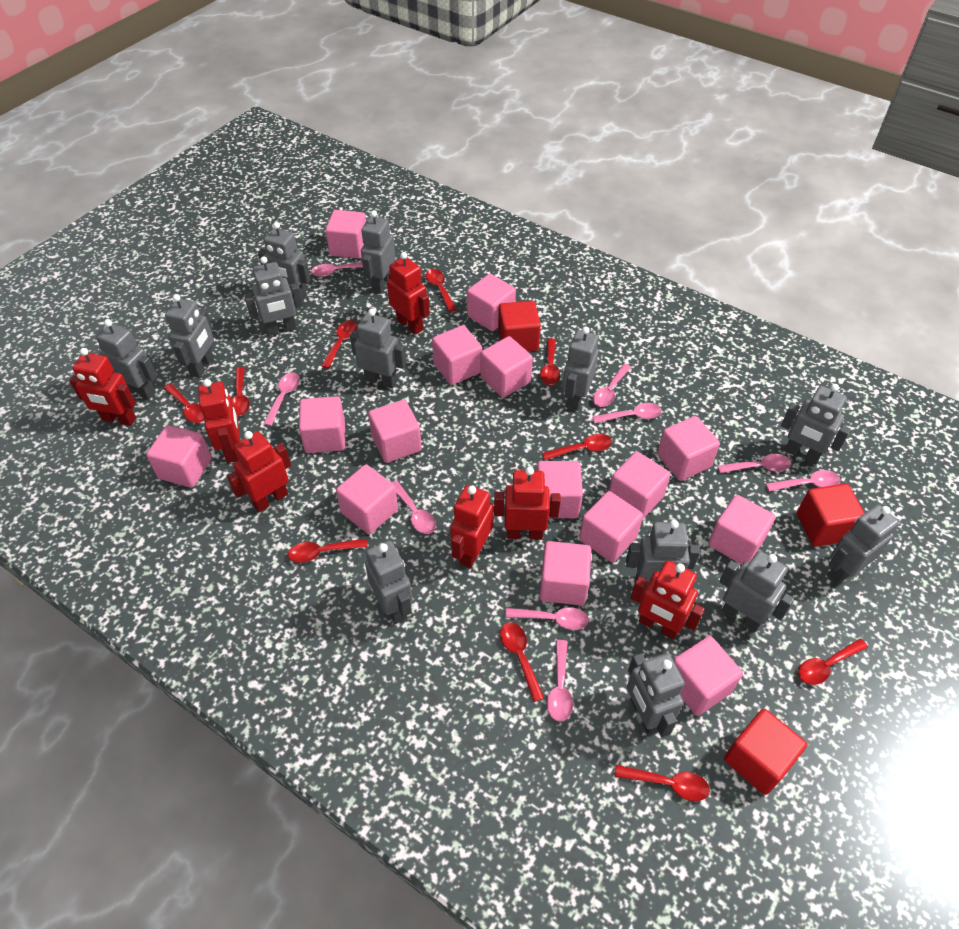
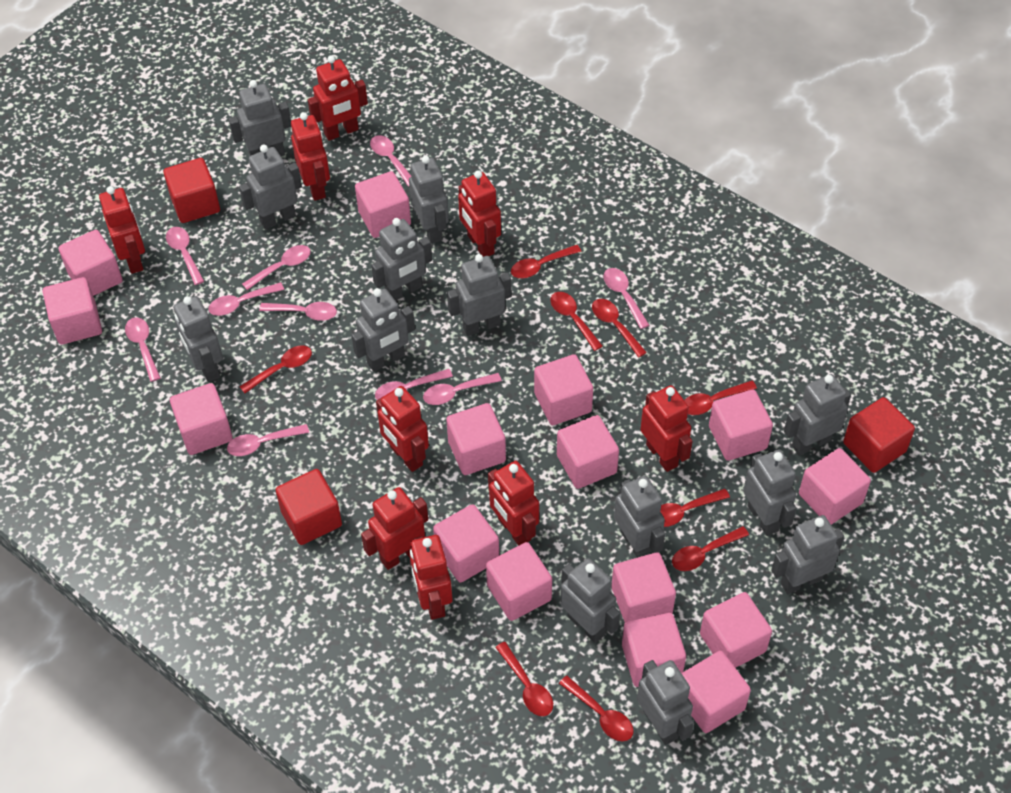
pink spoon: 9 -> 10
red robot: 7 -> 9
red spoon: 10 -> 9

